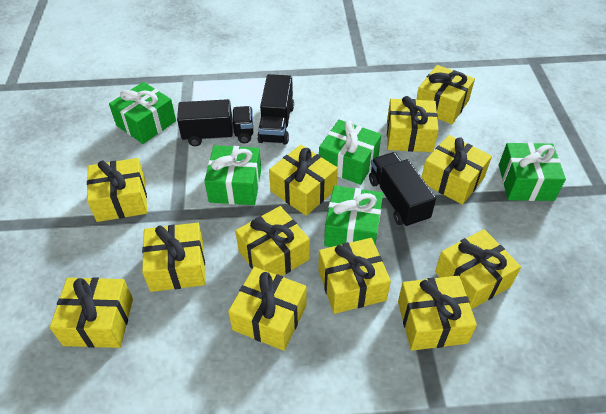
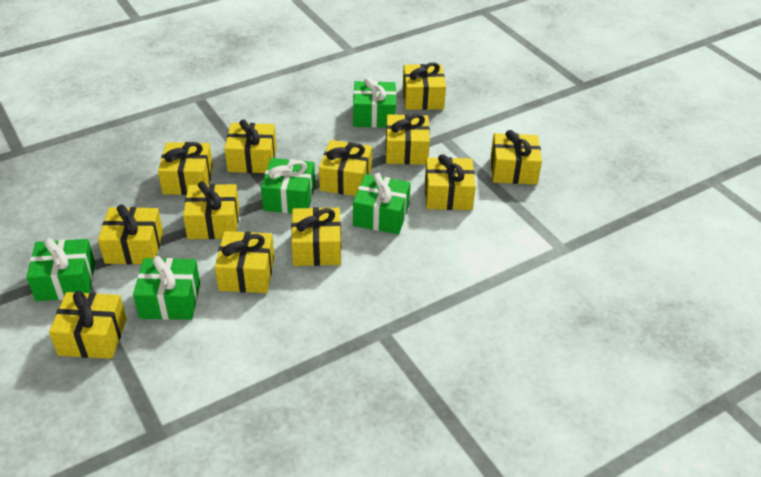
black truck: 3 -> 0

